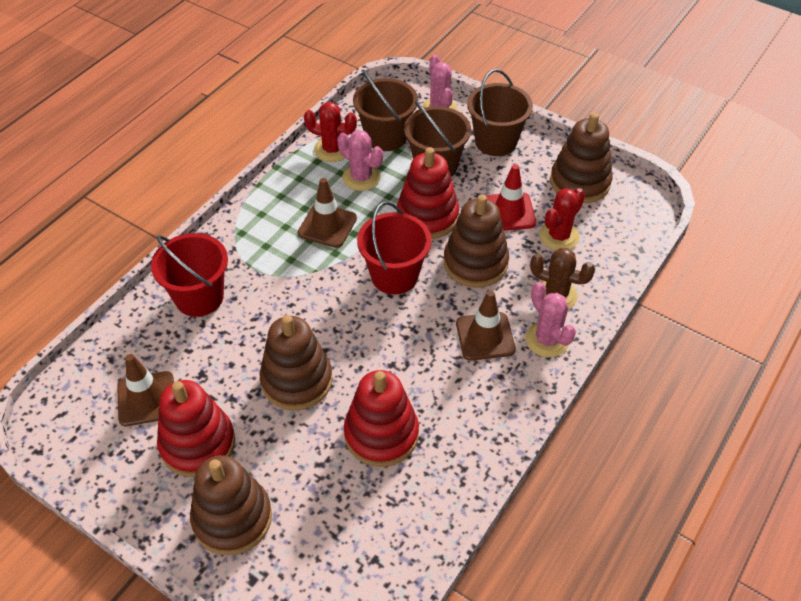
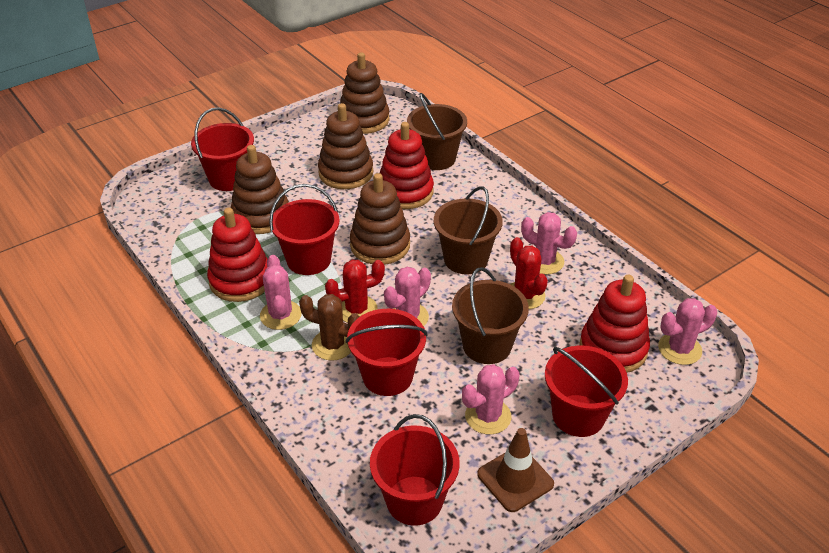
brown traffic cone: 3 -> 1
pink cactus: 3 -> 5
red bucket: 2 -> 5
red traffic cone: 1 -> 0

